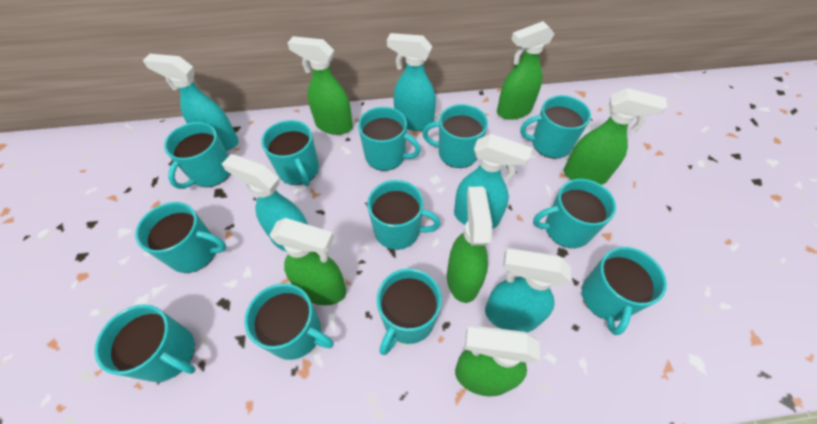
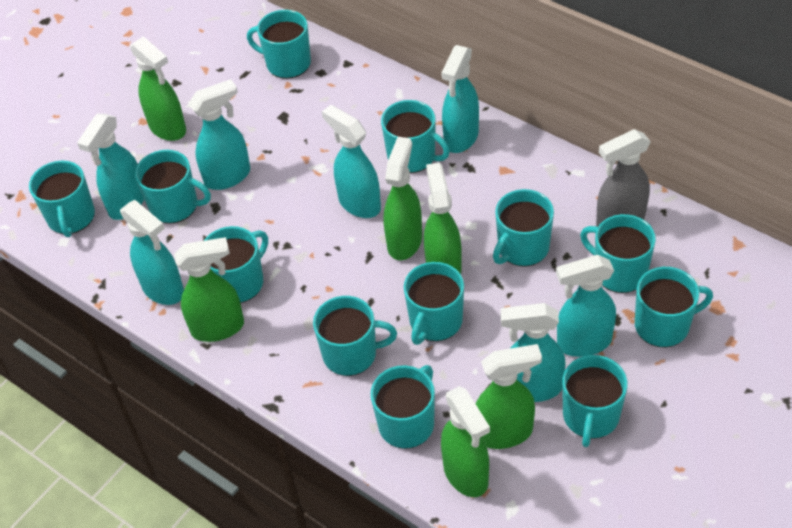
grey spray bottle: 0 -> 1
turquoise spray bottle: 5 -> 7

